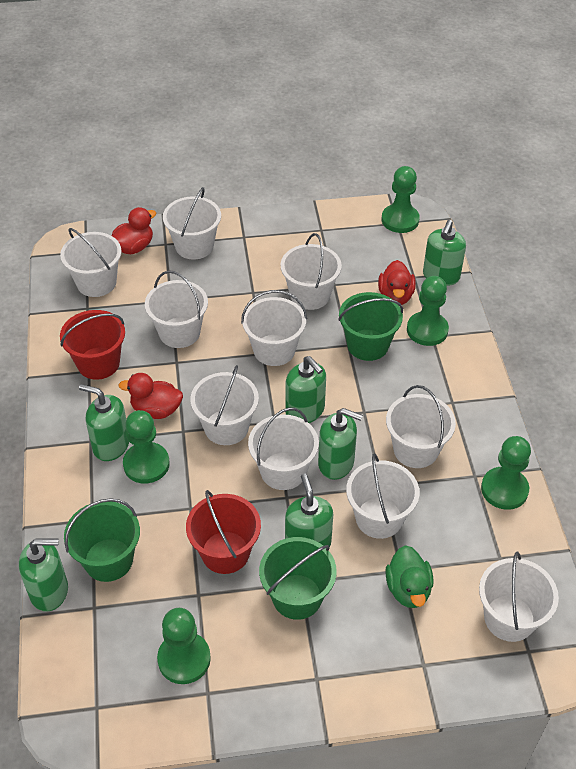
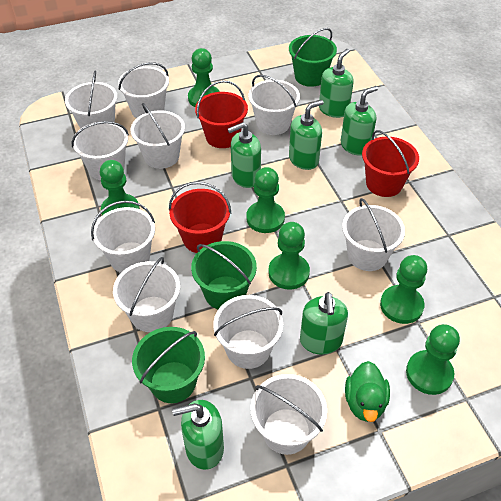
green pawn: 5 -> 6
red bucket: 2 -> 3
red duck: 3 -> 0

